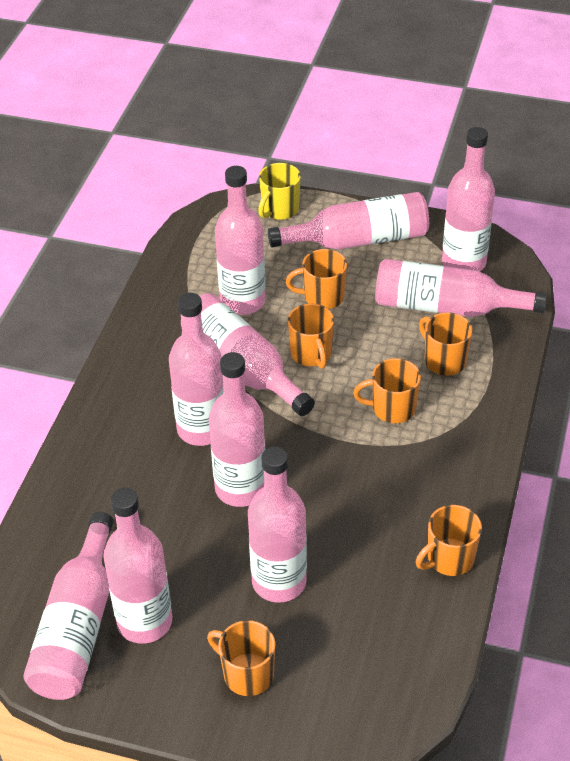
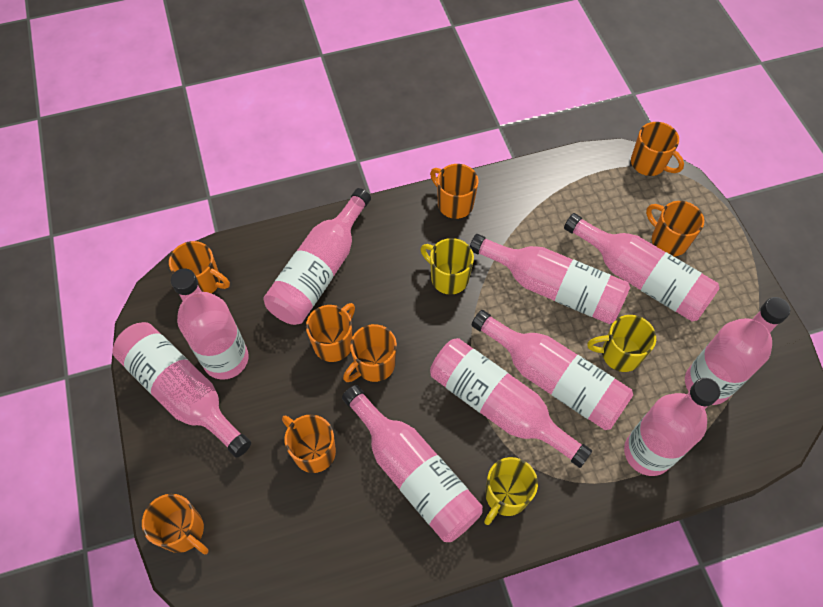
orange mug: 6 -> 8
yellow mug: 1 -> 3

